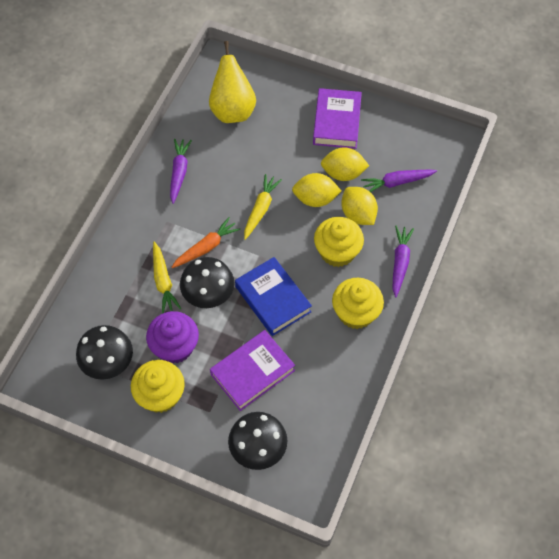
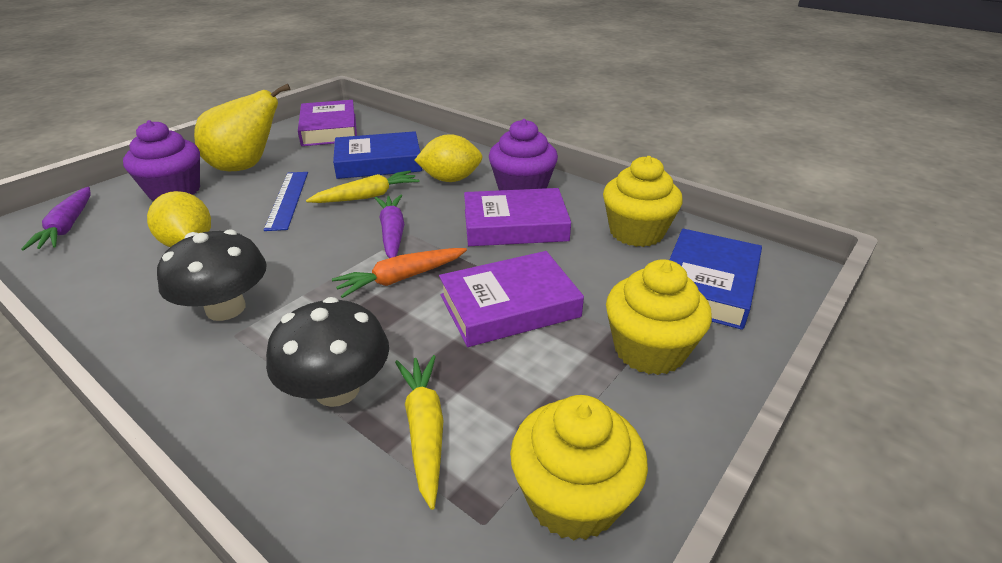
black mushroom: 3 -> 2
blue book: 1 -> 2
blue ruler: 0 -> 1
purple book: 2 -> 3
purple carrot: 3 -> 2
purple cupcake: 1 -> 2
yellow lemon: 3 -> 2

